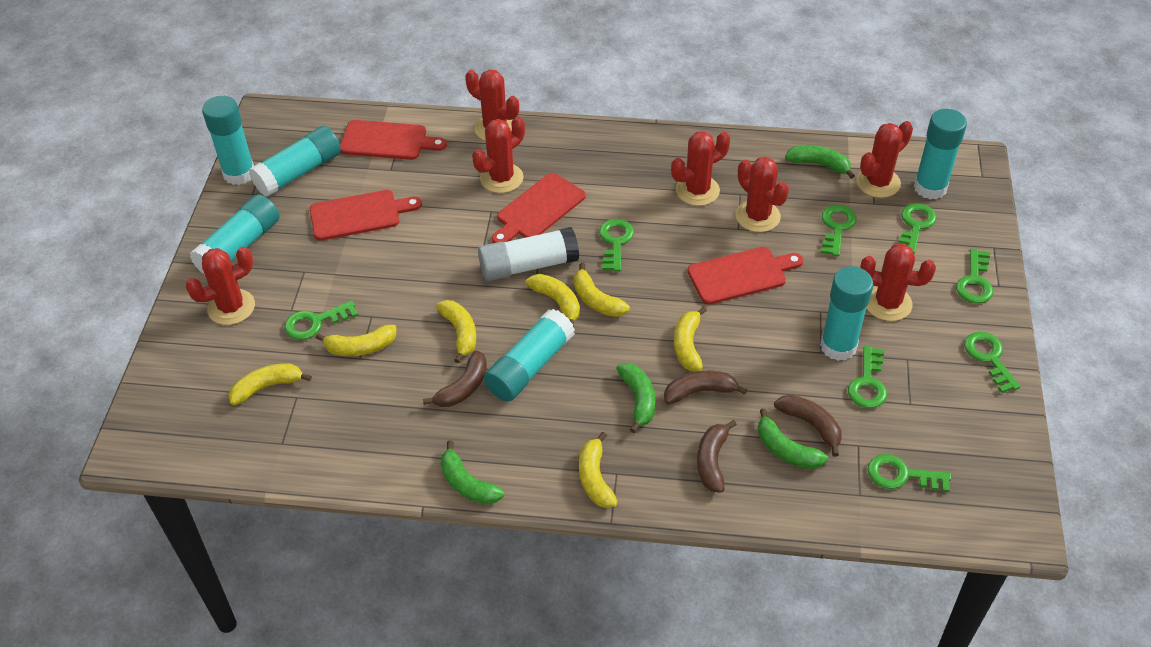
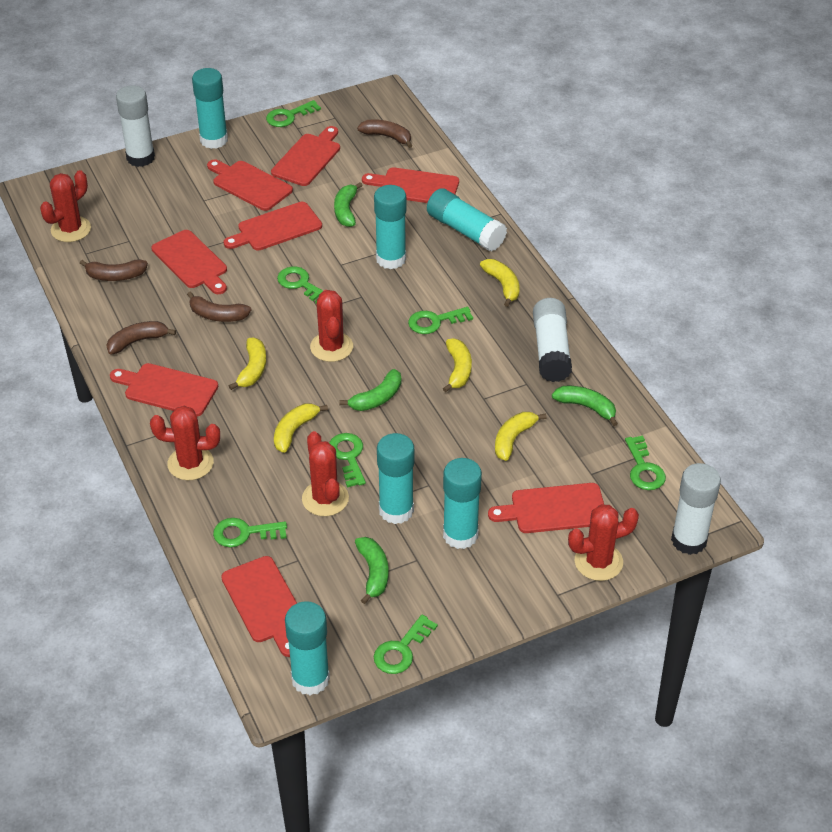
green key: 8 -> 7
red cactus: 7 -> 5
red cutting board: 4 -> 8
white glue stick: 1 -> 3
yellow banana: 7 -> 5

